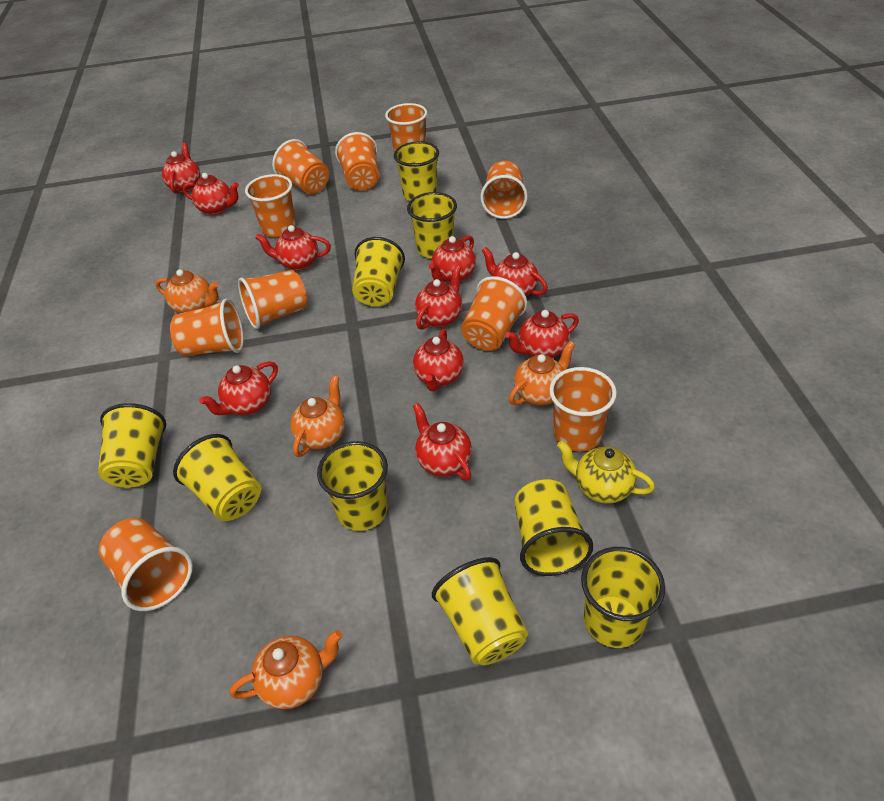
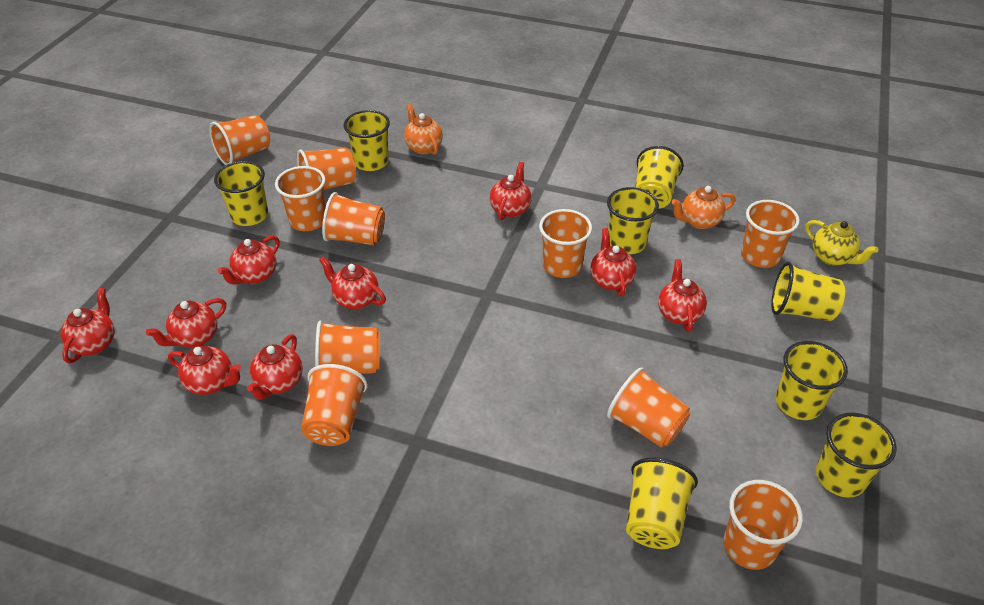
orange teapot: 4 -> 2
red teapot: 10 -> 9
yellow cup: 9 -> 8

